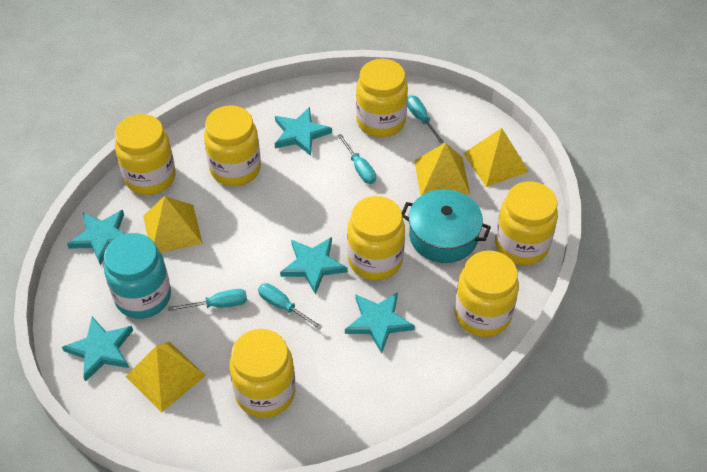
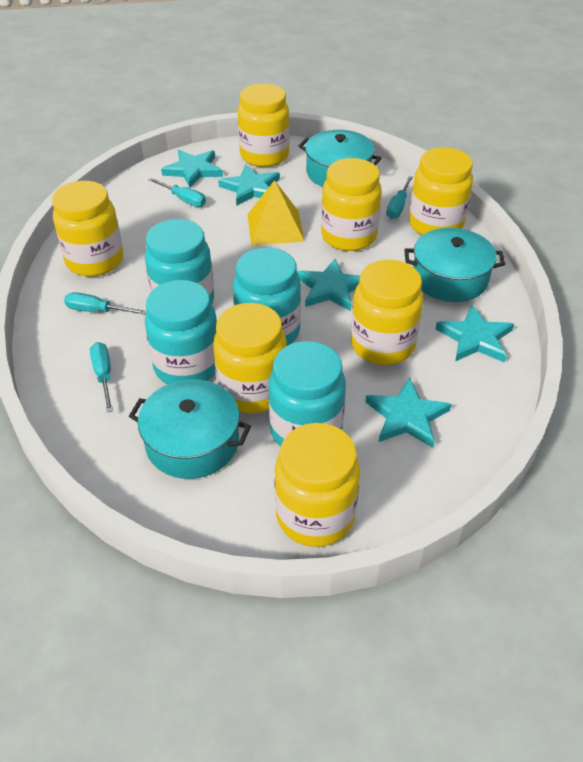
turquoise jar: 1 -> 4
turquoise pot: 1 -> 3
yellow pyramid: 4 -> 1

